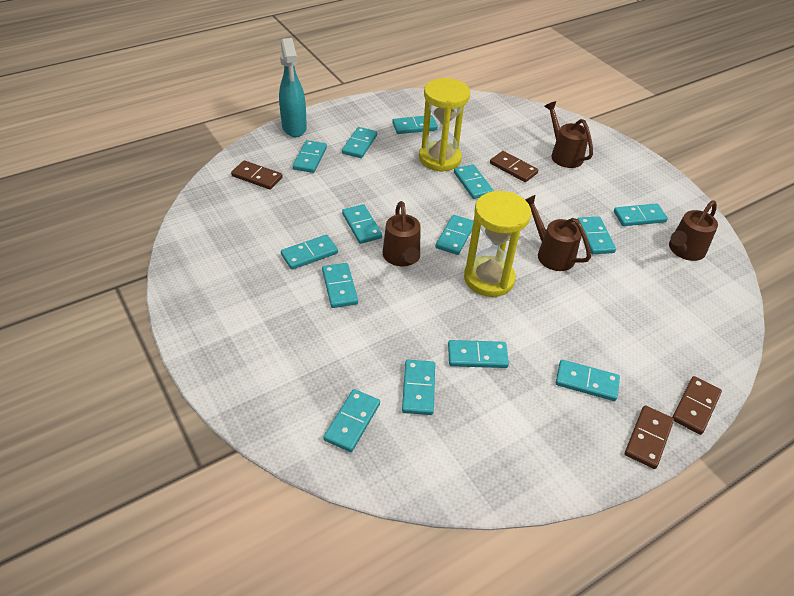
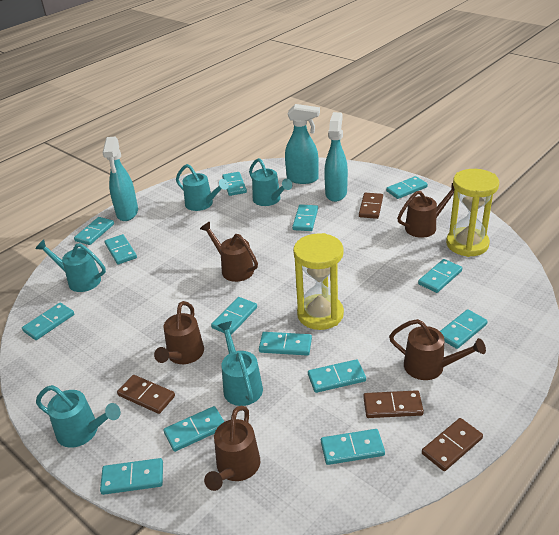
brown watering can: 4 -> 5
turquoise spray bottle: 1 -> 3
turquoise watering can: 0 -> 5

